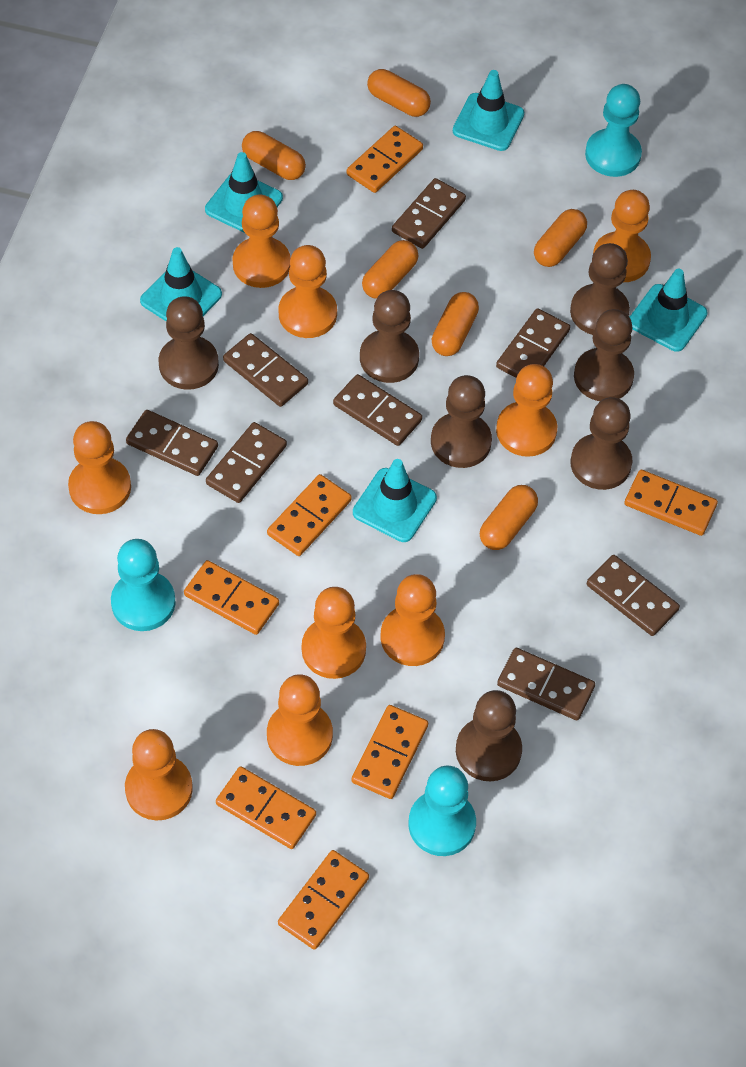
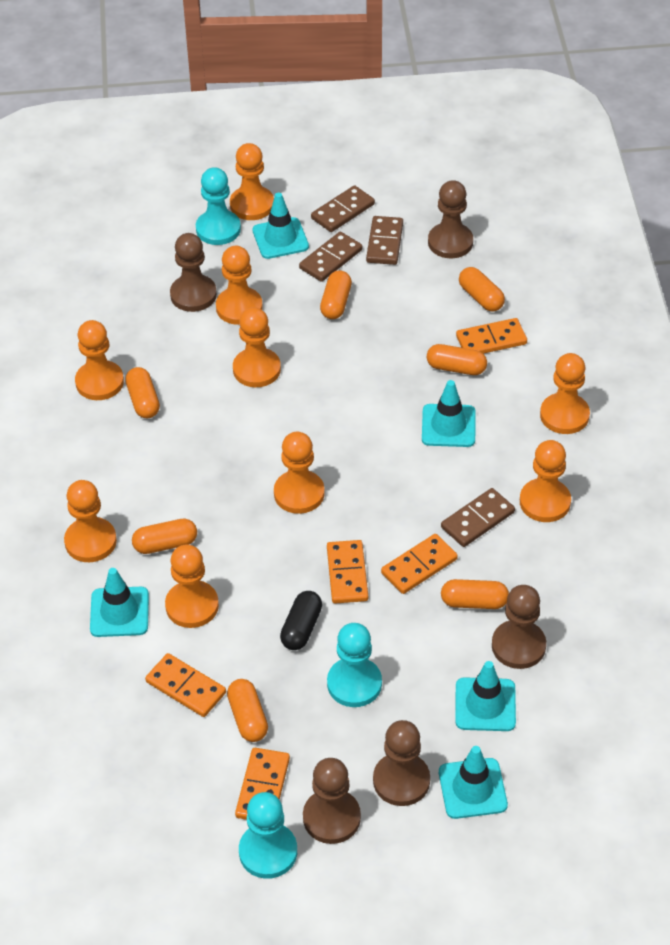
black capsule: 0 -> 1
brown domino: 8 -> 4
brown pawn: 7 -> 5
orange capsule: 6 -> 7
orange domino: 7 -> 5

